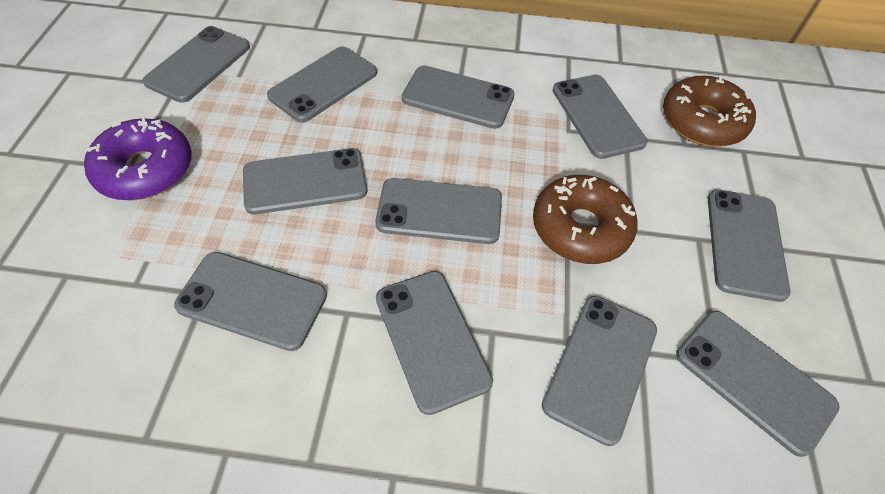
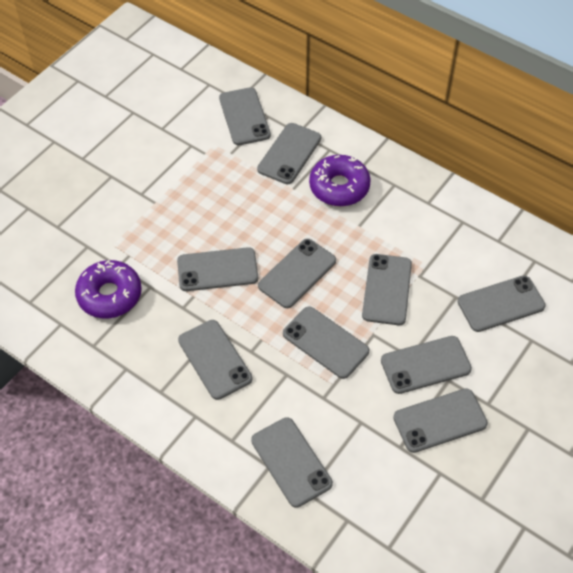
brown donut: 2 -> 0
purple donut: 1 -> 2

